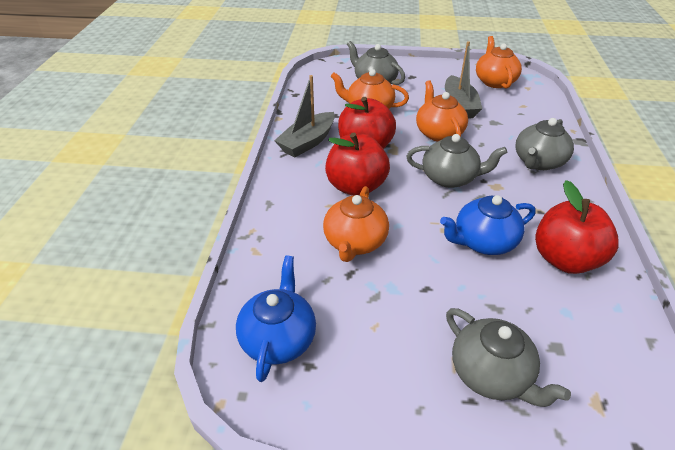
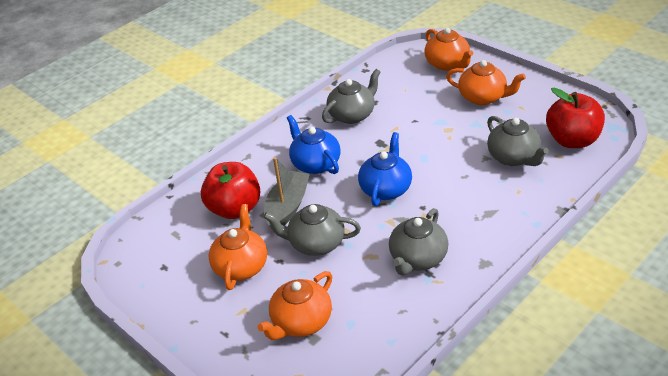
grey boat: 2 -> 1
red apple: 3 -> 2

